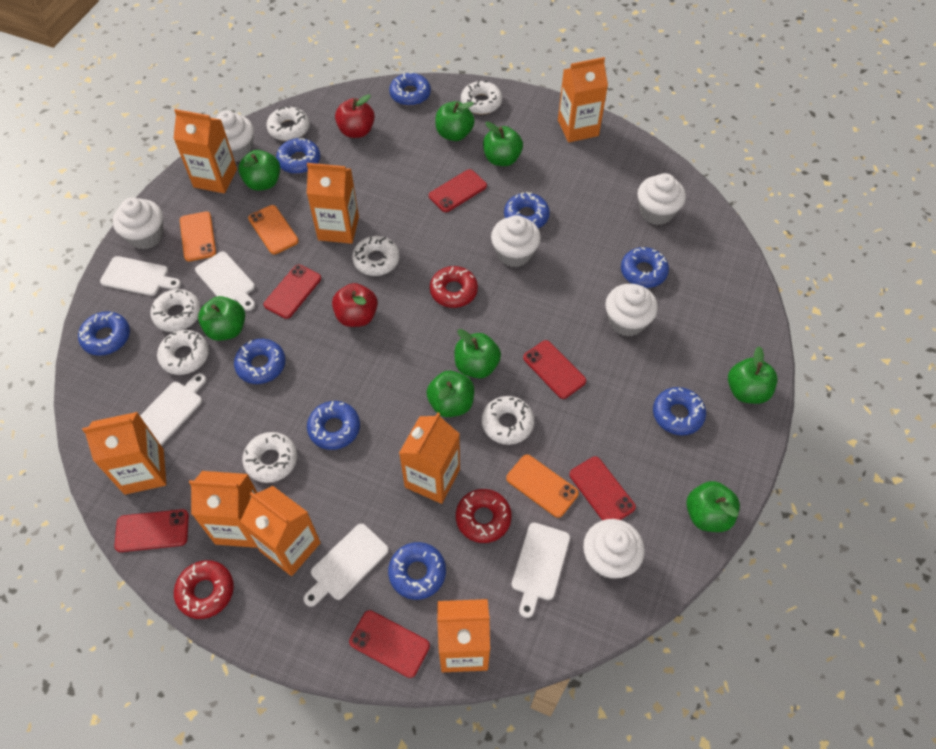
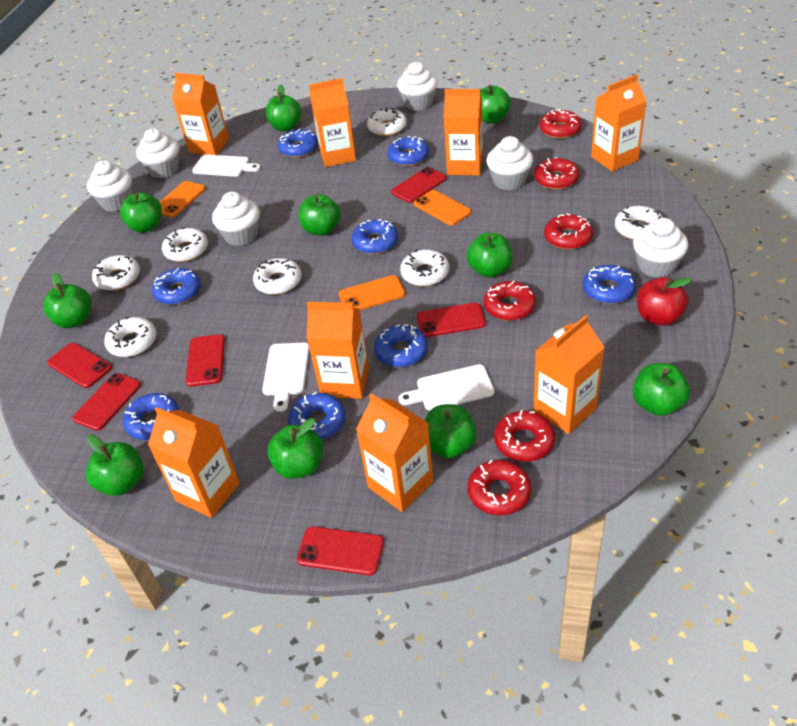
blue donut: 9 -> 8
green apple: 8 -> 10
red apple: 2 -> 1
red donut: 3 -> 6
white cutting board: 5 -> 3

